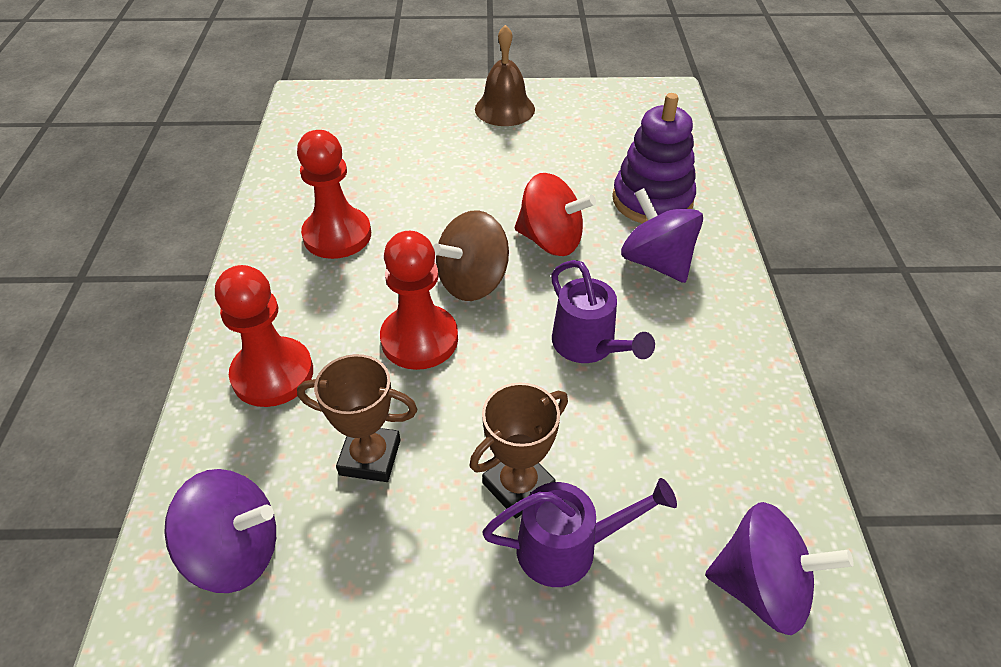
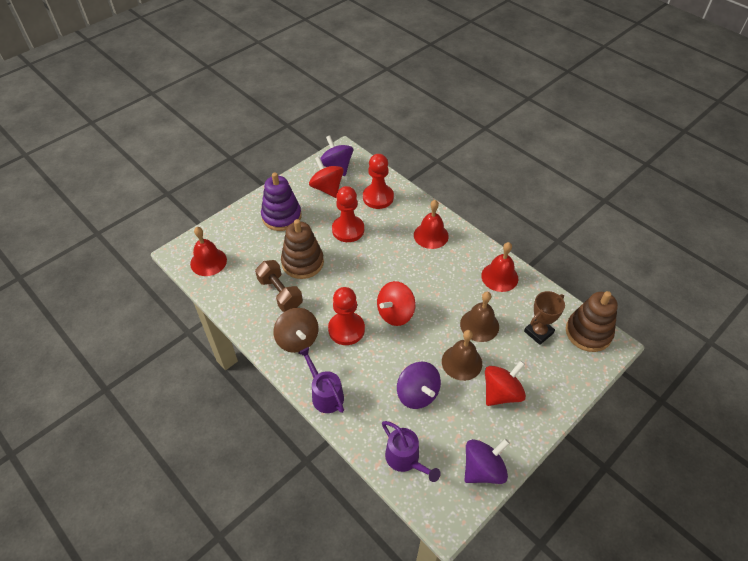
brown bell: 1 -> 2
brown dumbbell: 0 -> 1
brown stacking toy: 0 -> 2
brown trophy: 2 -> 1
red bell: 0 -> 3
red spinning top: 1 -> 3

